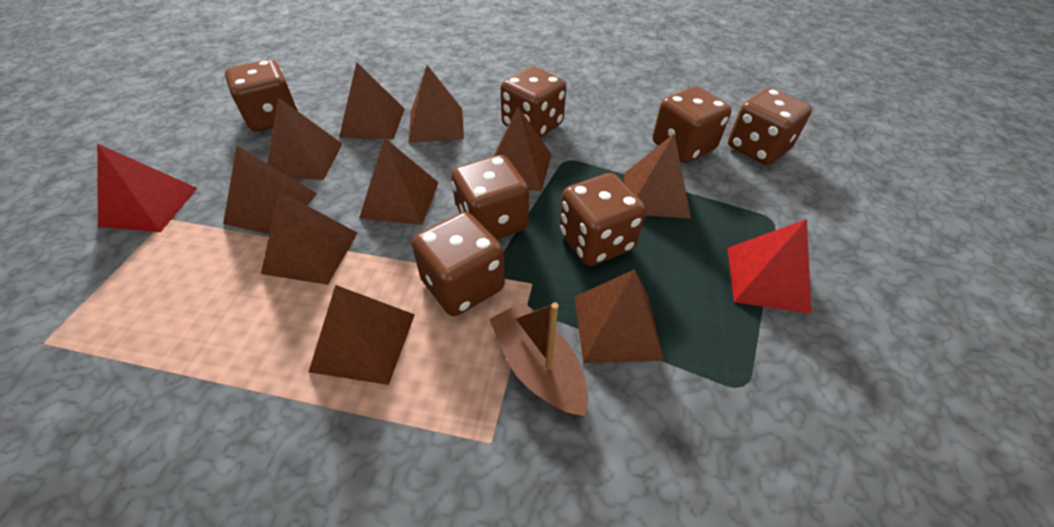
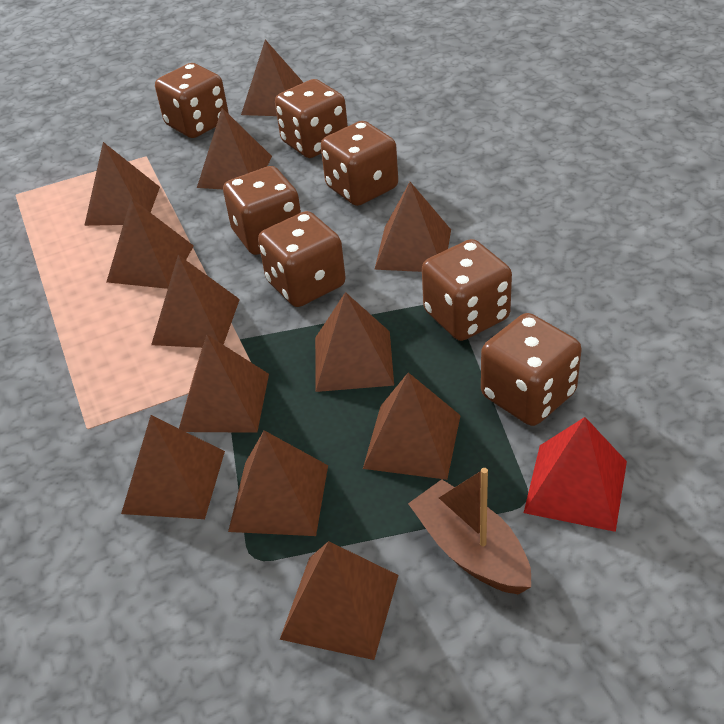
brown pyramid: 10 -> 12
red pyramid: 2 -> 1

